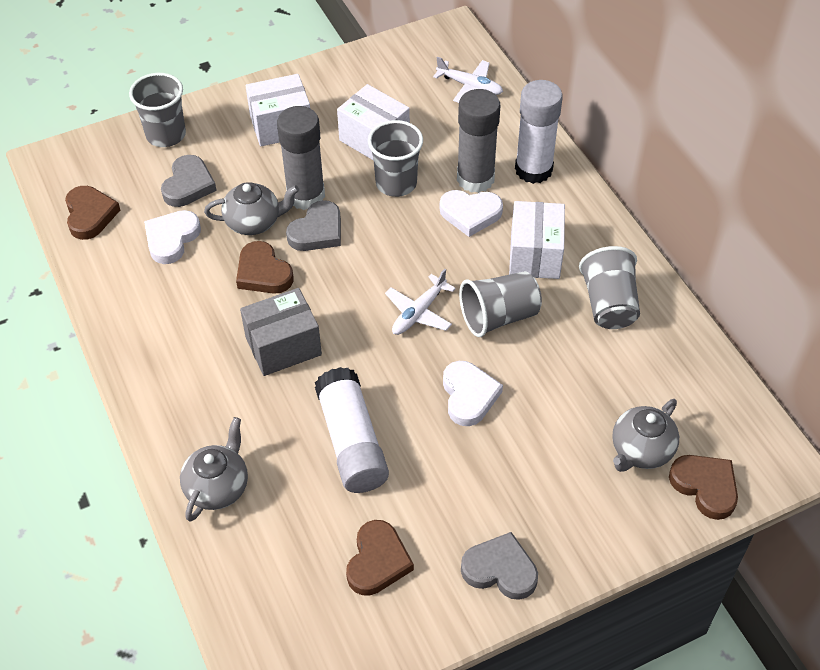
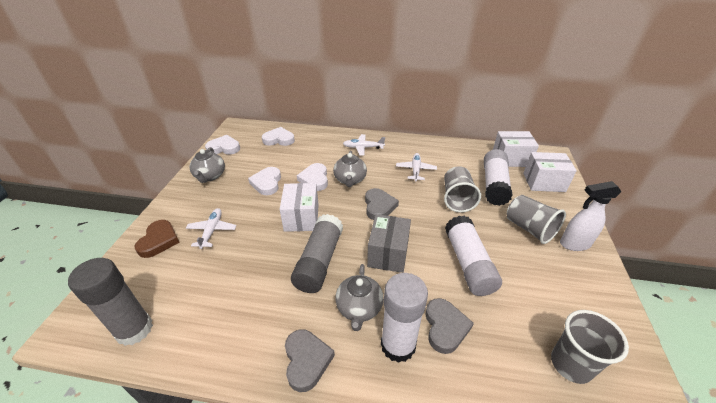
brown heart: 4 -> 1
grey cup: 4 -> 3
white glue stick: 2 -> 3
white heart: 3 -> 4
white plane: 2 -> 3
white spray bottle: 0 -> 1

